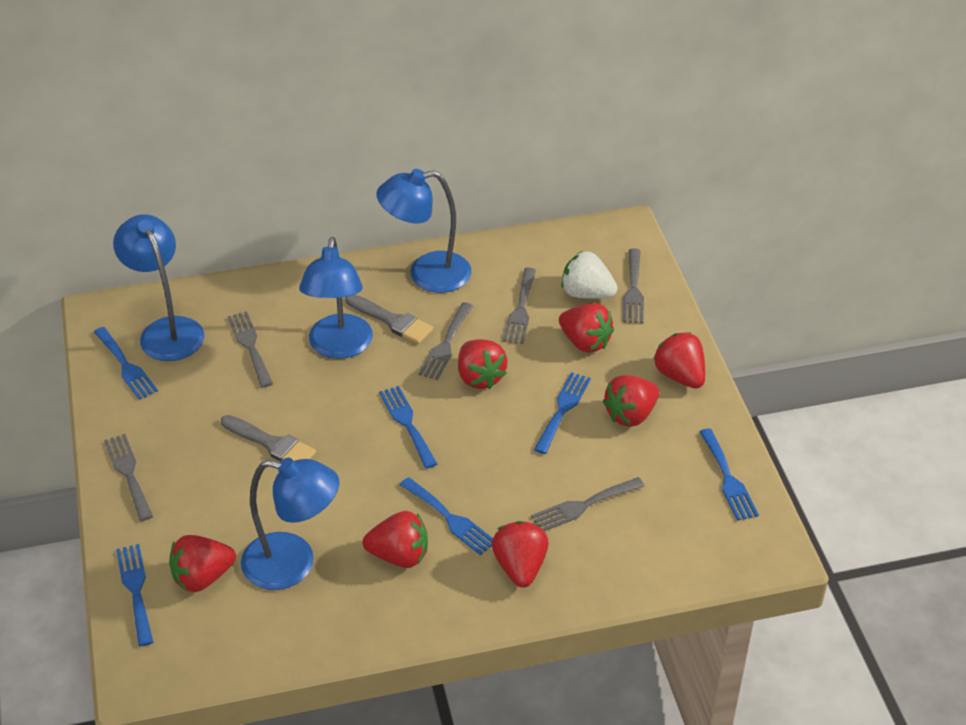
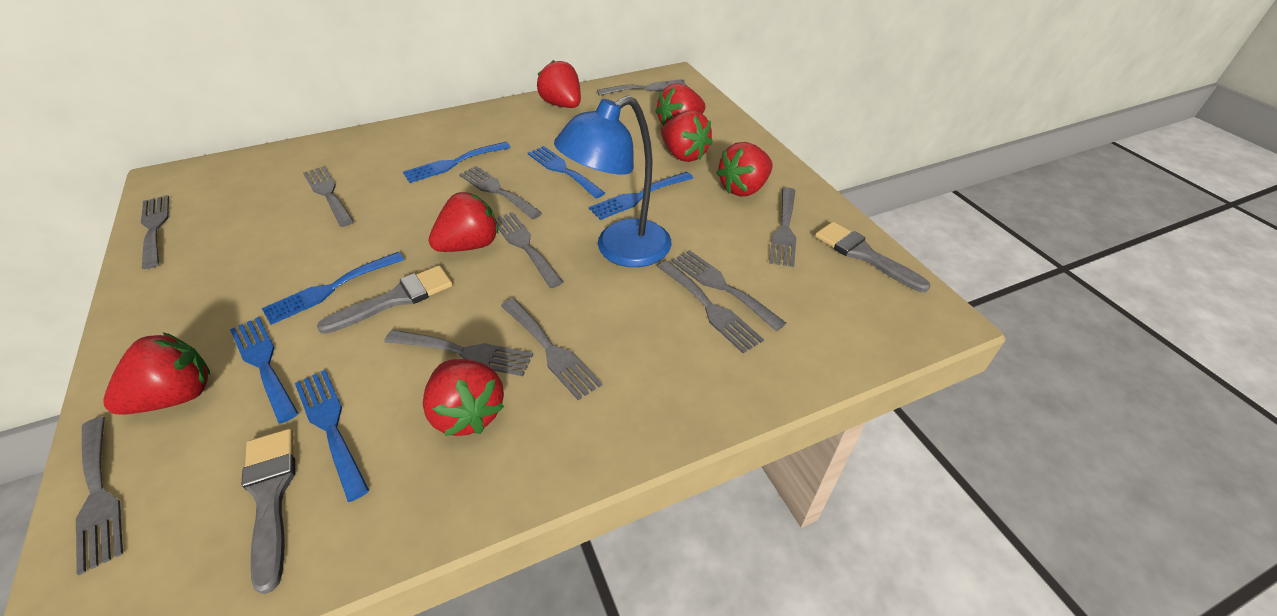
blue lamp: 4 -> 1
grey brush: 2 -> 3
grey fork: 6 -> 11
white strawberry: 1 -> 0

